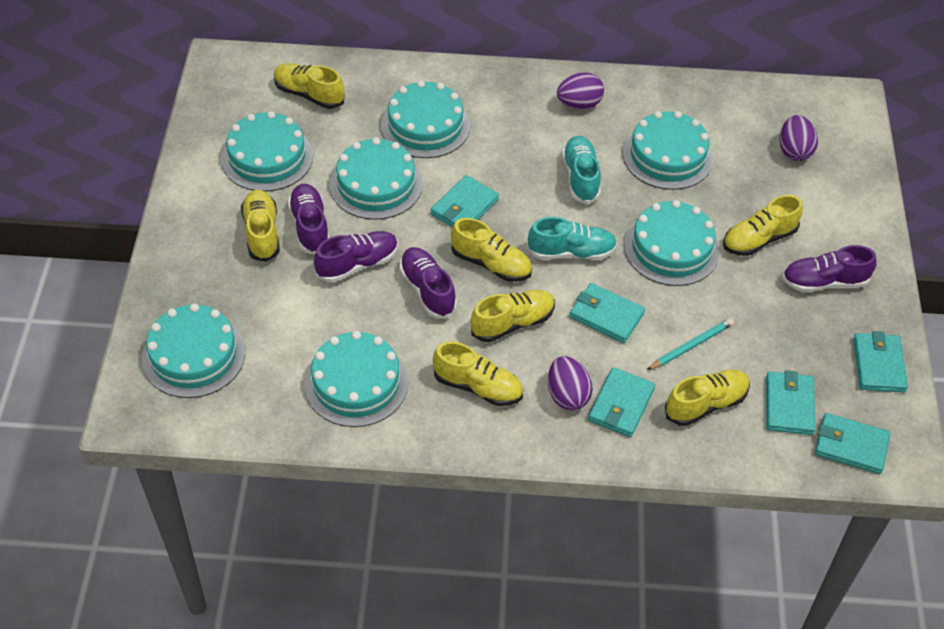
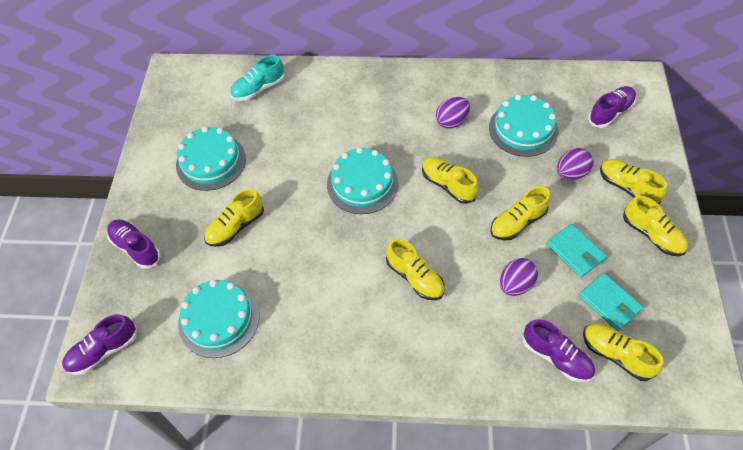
turquoise cake: 7 -> 4
turquoise pencil: 1 -> 0
turquoise shoe: 2 -> 1
turquoise wallet: 6 -> 2

